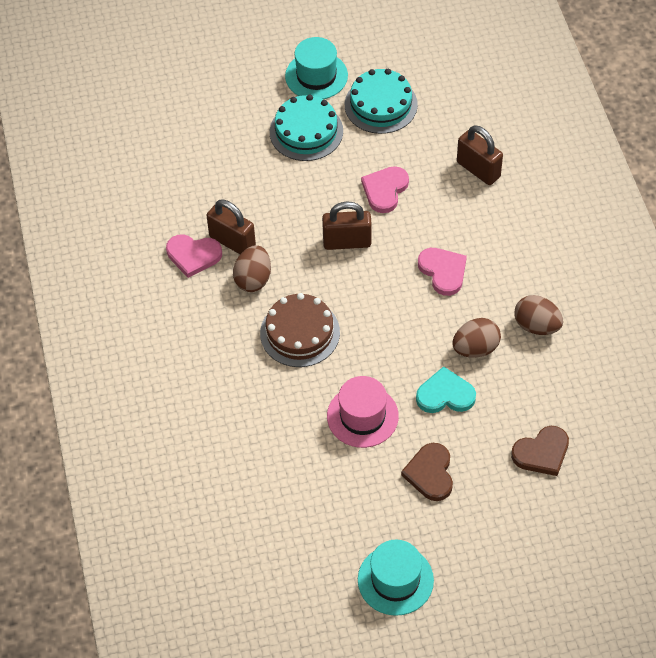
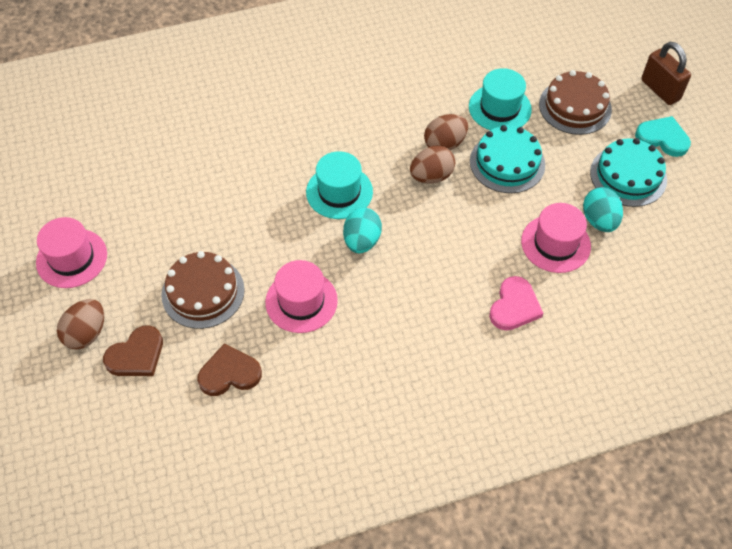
brown cake: 1 -> 2
brown padlock: 3 -> 1
pink hat: 1 -> 3
pink heart: 3 -> 1
turquoise egg: 0 -> 2

